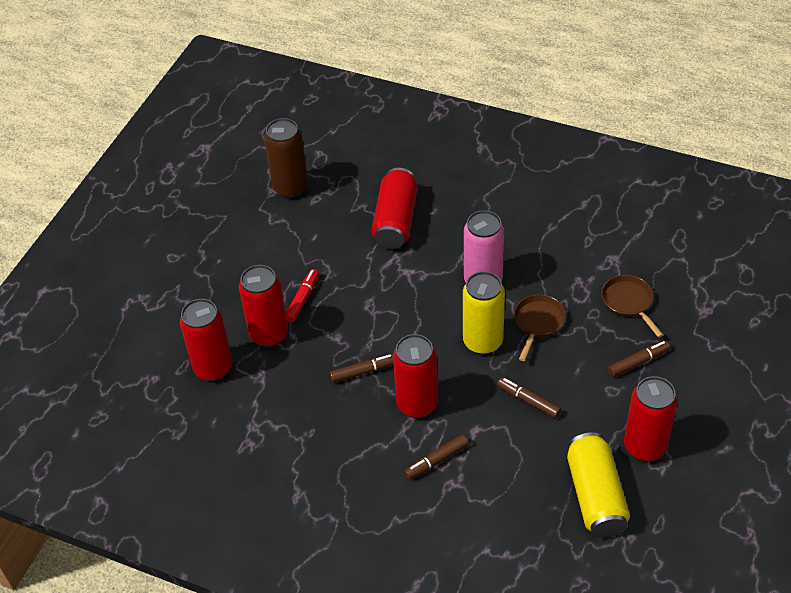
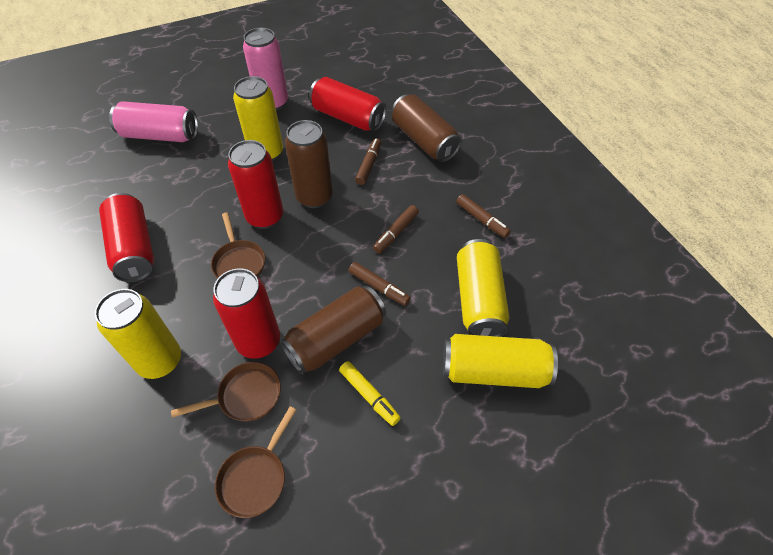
brown can: 1 -> 3
brown pan: 2 -> 3
pink can: 1 -> 2
red can: 5 -> 4
red marker: 1 -> 0
yellow can: 2 -> 4
yellow marker: 0 -> 1

